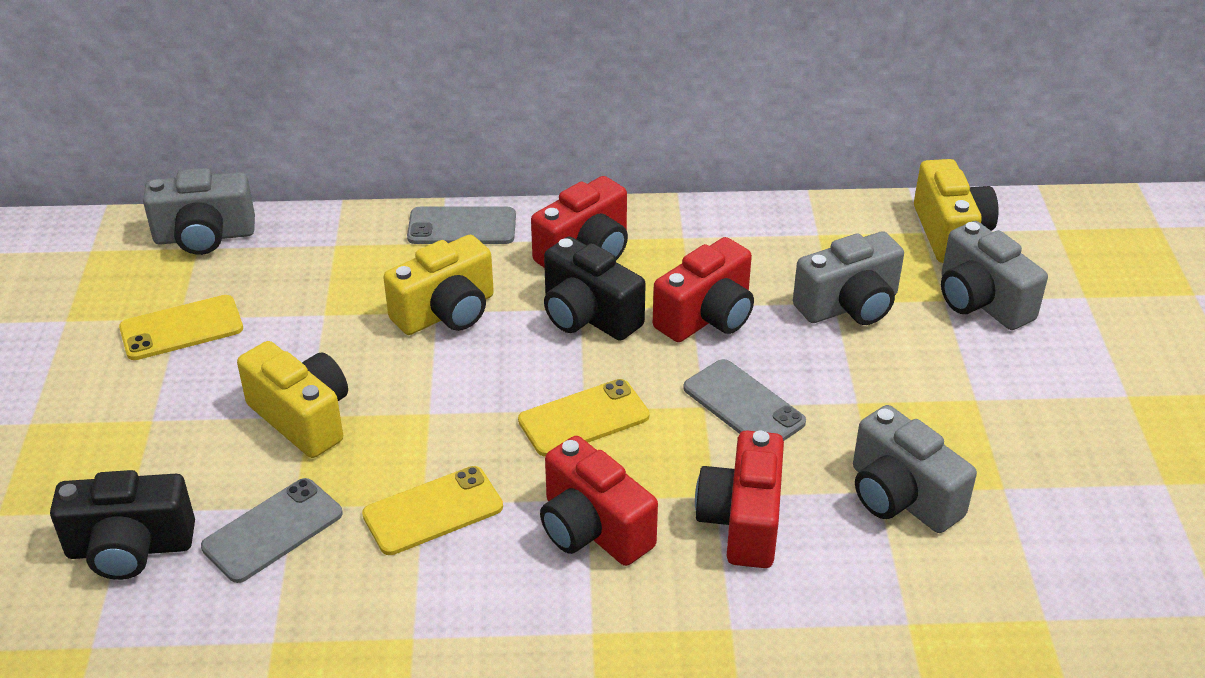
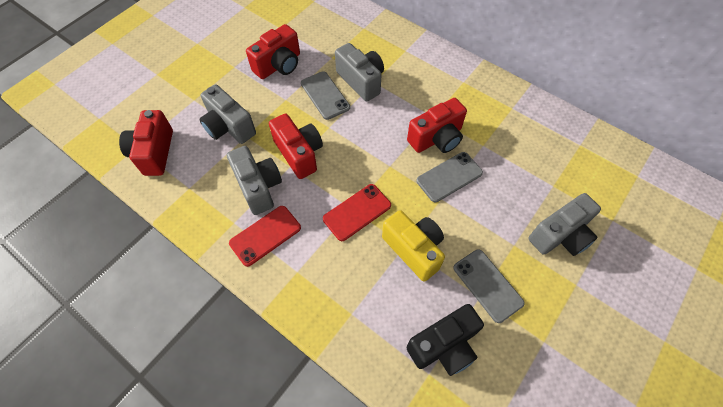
black camera: 2 -> 1
red phone: 0 -> 2
yellow camera: 3 -> 1
yellow phone: 3 -> 0

